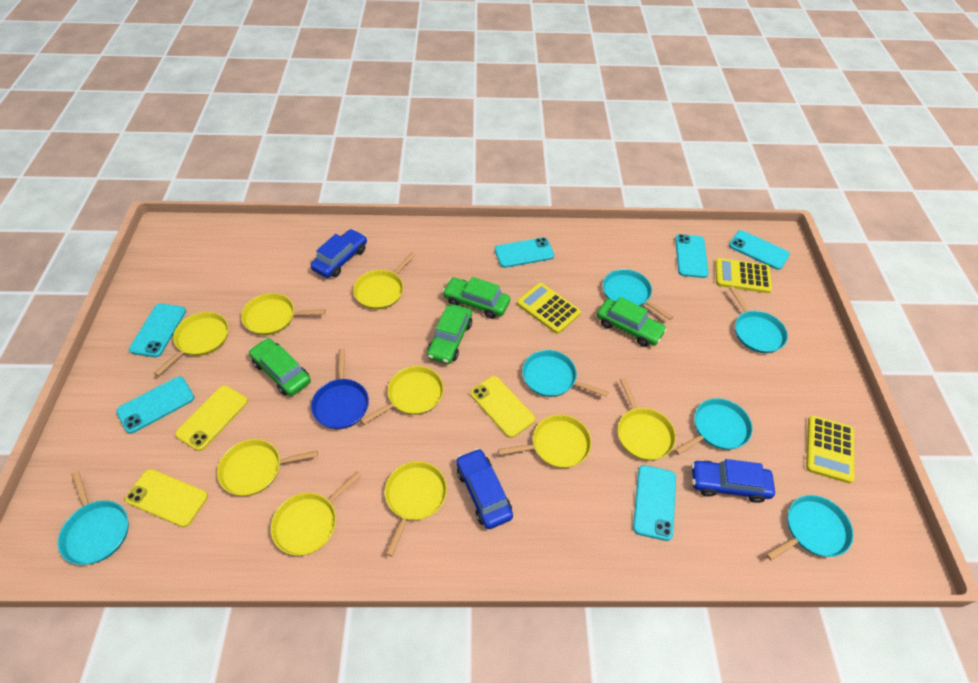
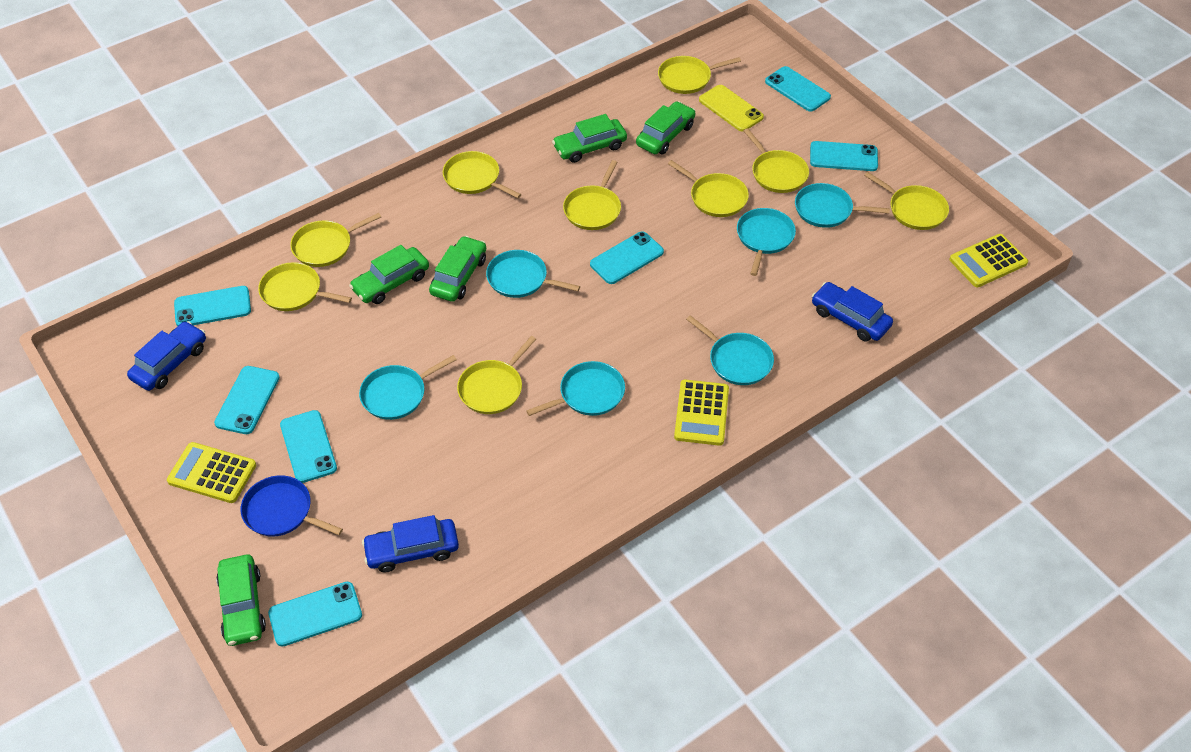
green car: 4 -> 5
turquoise phone: 6 -> 7
yellow phone: 3 -> 1

